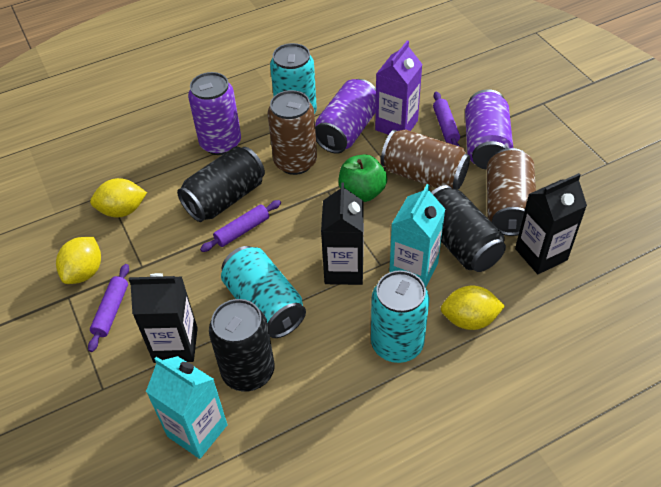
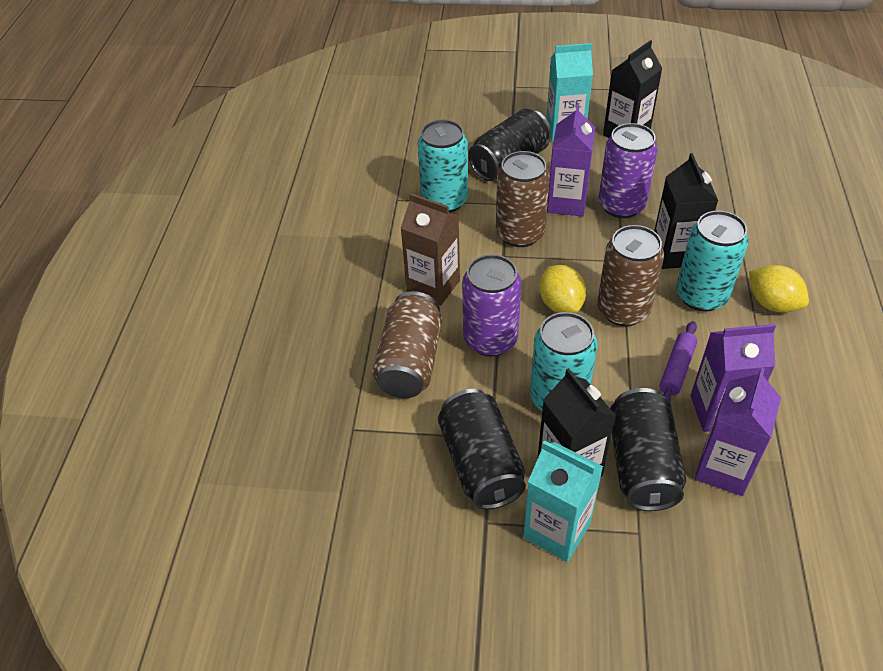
brown carton: 0 -> 1
green apple: 1 -> 0
purple can: 3 -> 2
purple carton: 1 -> 3
purple rolling pin: 3 -> 1
yellow lemon: 3 -> 2

